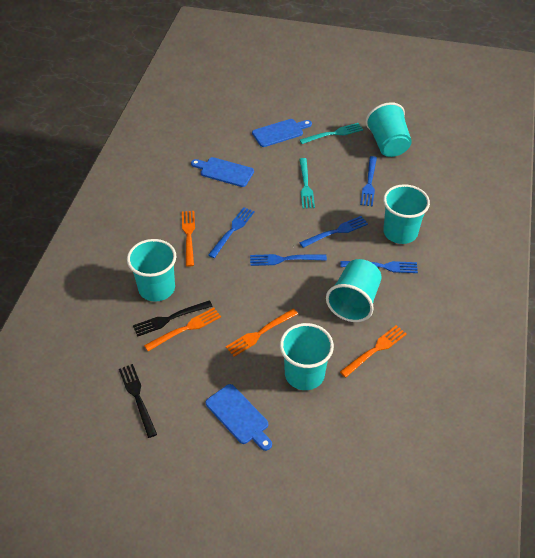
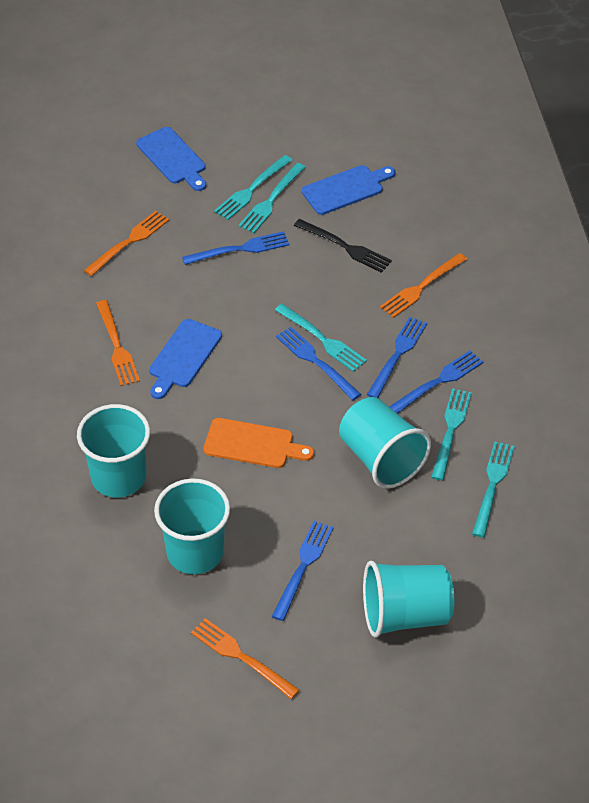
black fork: 2 -> 1
orange cutting board: 0 -> 1
turquoise cup: 5 -> 4
turquoise fork: 2 -> 5

